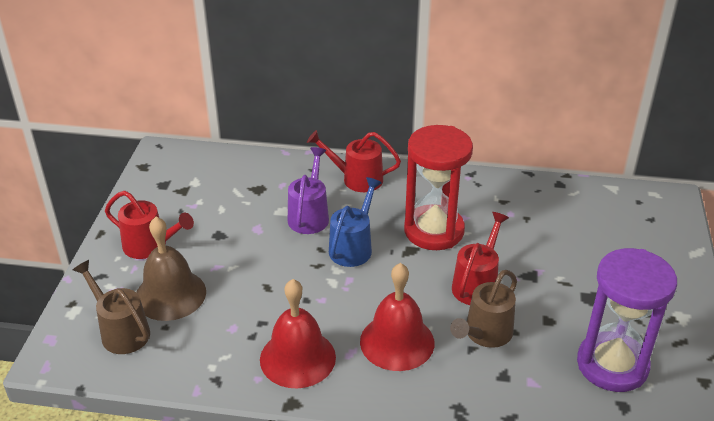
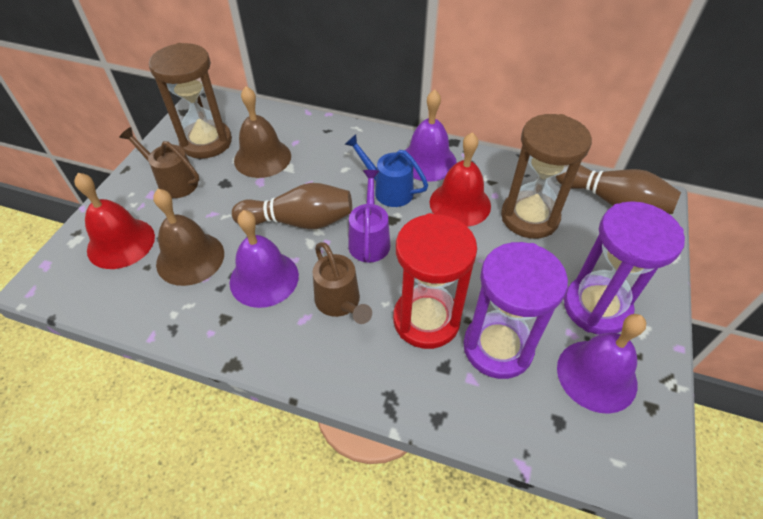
brown bell: 1 -> 2
brown bowling pin: 0 -> 2
brown hourglass: 0 -> 2
purple bell: 0 -> 3
purple hourglass: 1 -> 2
red watering can: 3 -> 0

